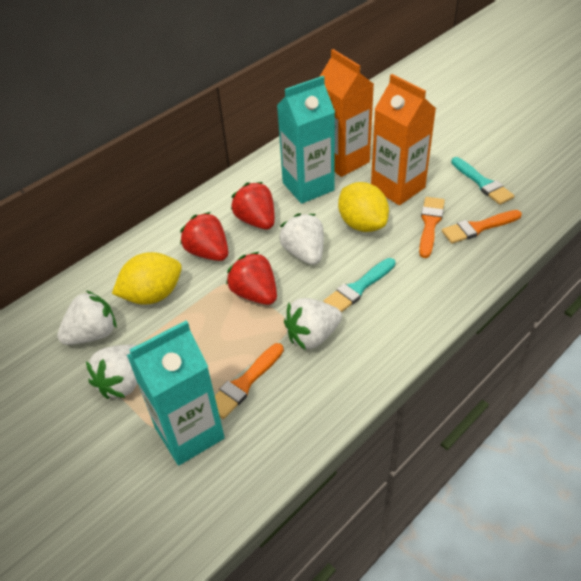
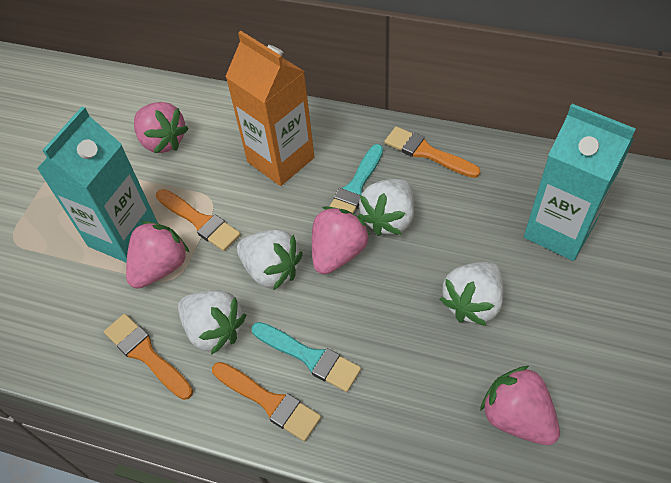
orange brush: 3 -> 4
orange carton: 2 -> 1
pink strawberry: 0 -> 4
red strawberry: 3 -> 0
yellow lemon: 2 -> 0

